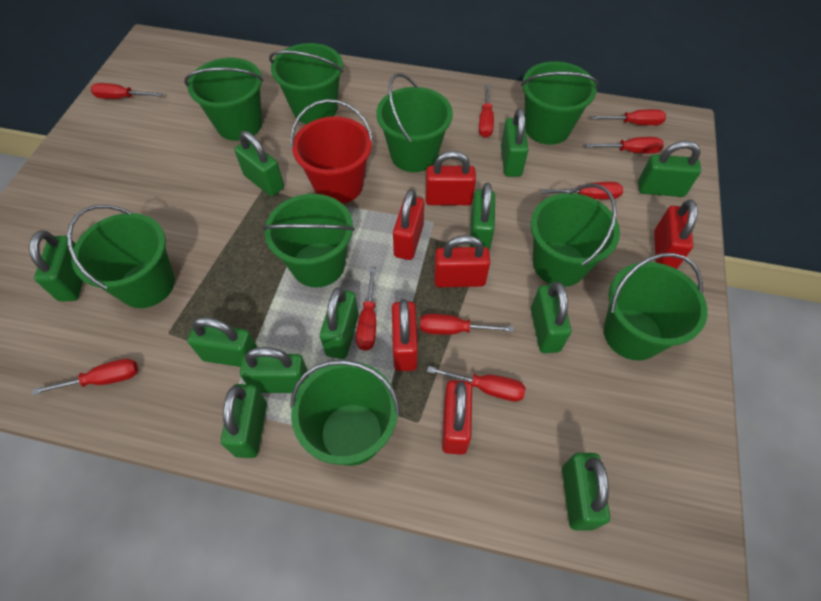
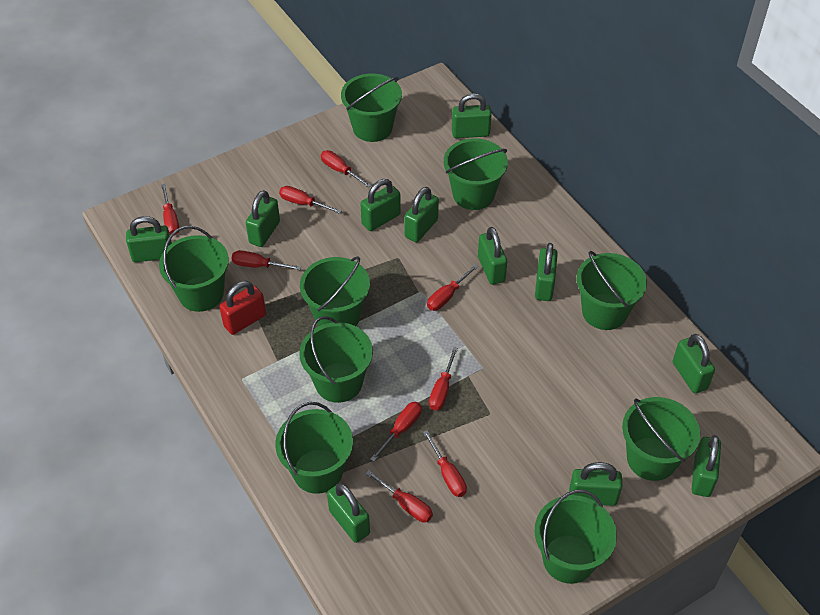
red bucket: 1 -> 0
red padlock: 6 -> 1

